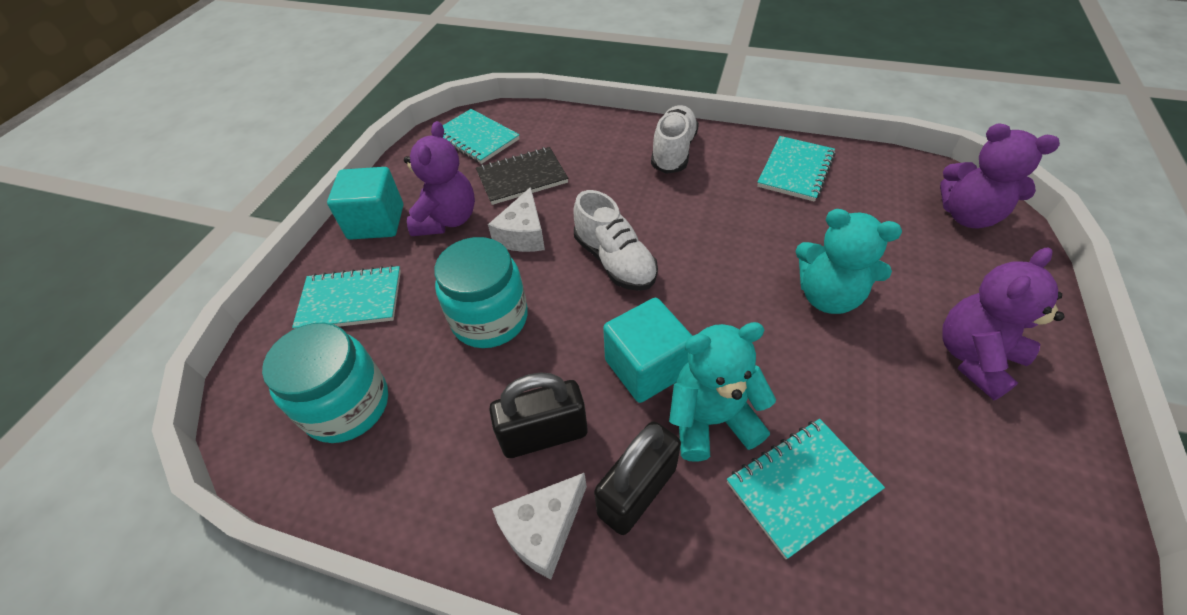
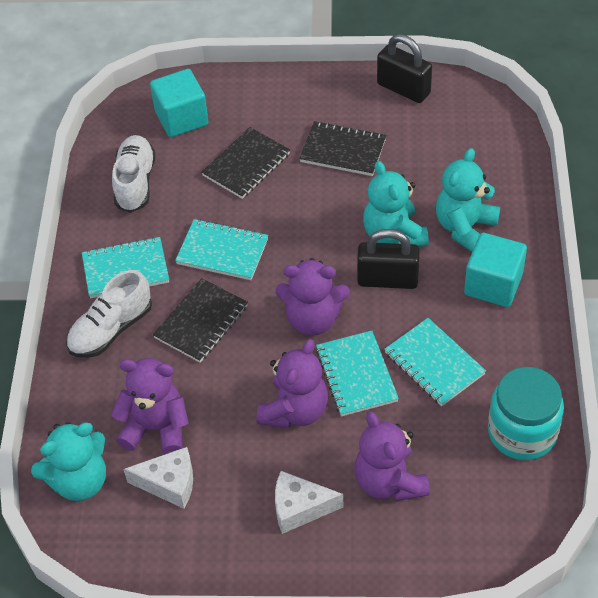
black notebook: 1 -> 3
purple teddy bear: 3 -> 4
turquoise jar: 2 -> 1
turquoise teddy bear: 2 -> 3

